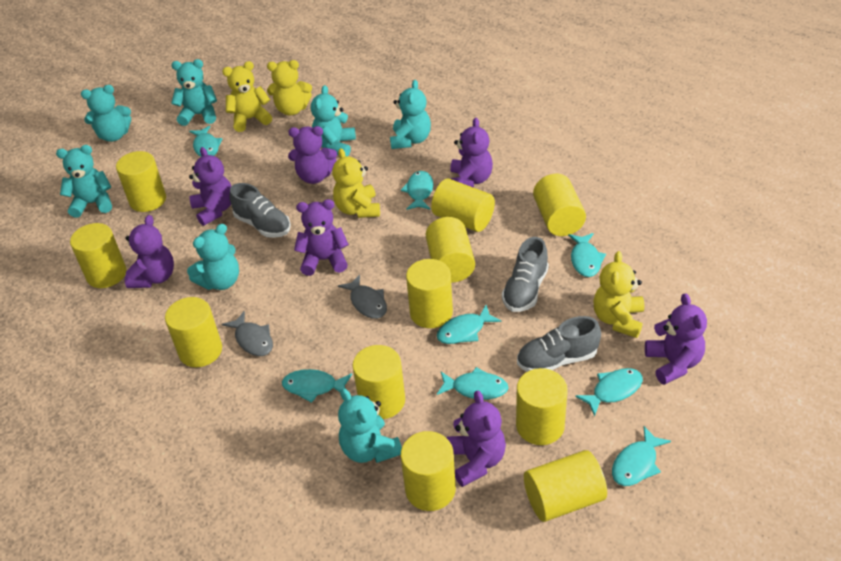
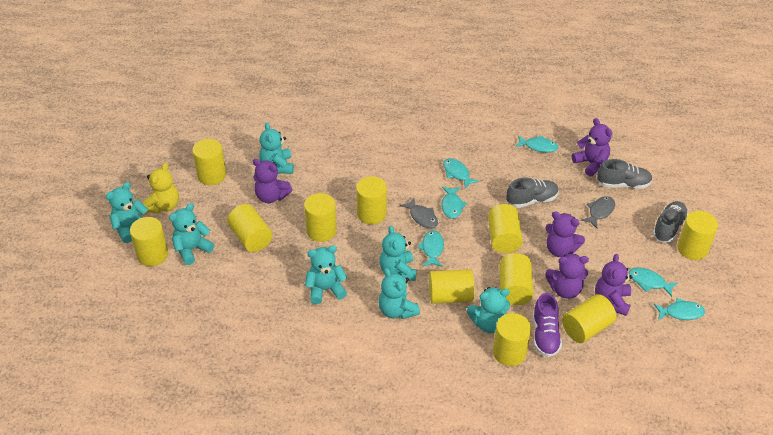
purple shoe: 0 -> 1
purple teddy bear: 7 -> 5
turquoise fish: 8 -> 6
yellow teddy bear: 4 -> 1

